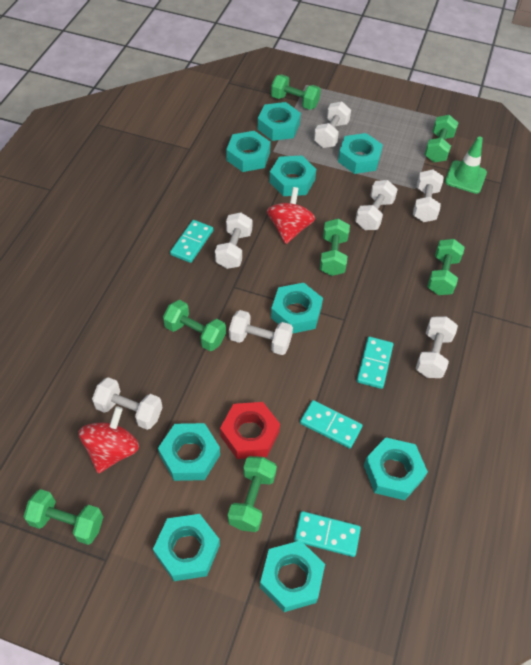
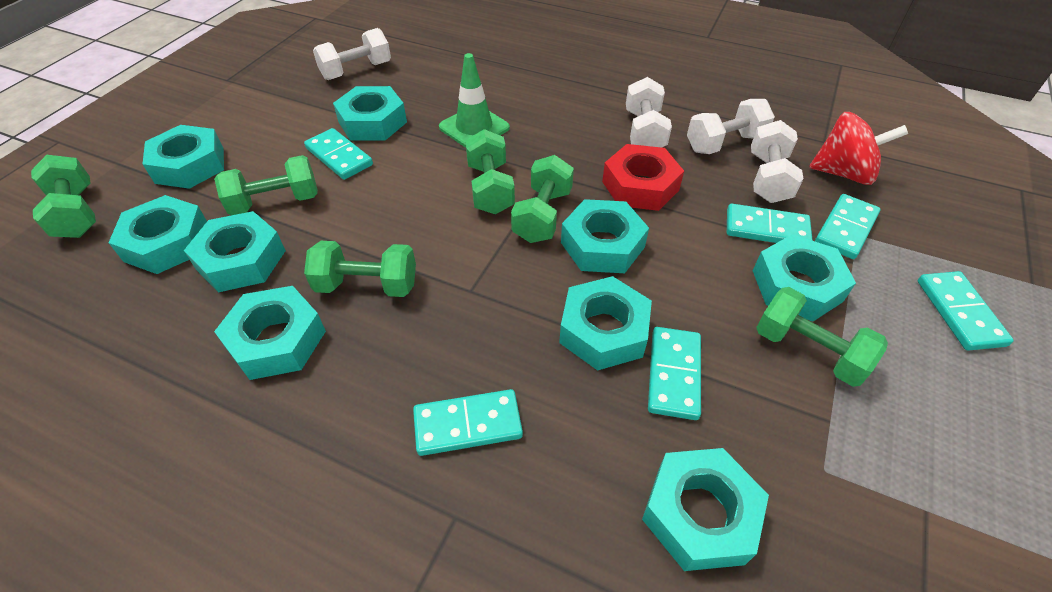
green dumbbell: 7 -> 6
red spinning top: 2 -> 1
turquoise domino: 4 -> 6
white dumbbell: 7 -> 4

